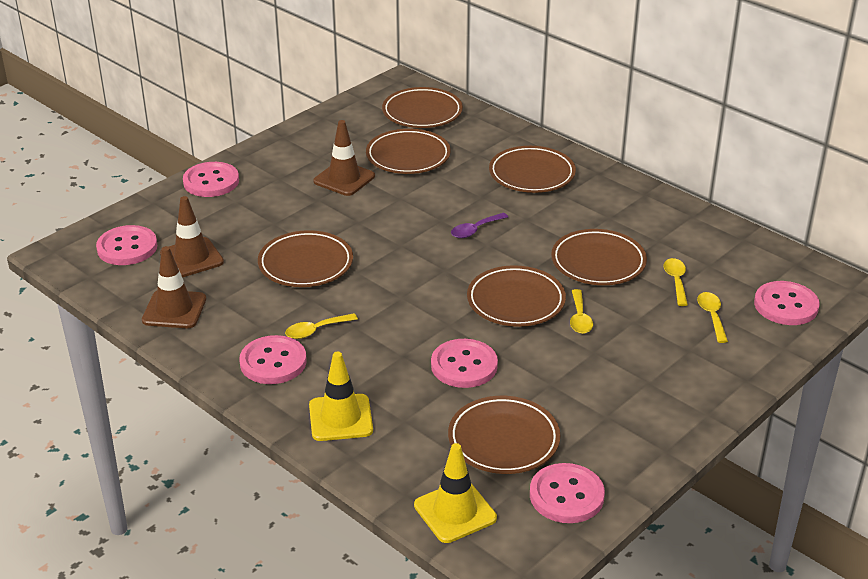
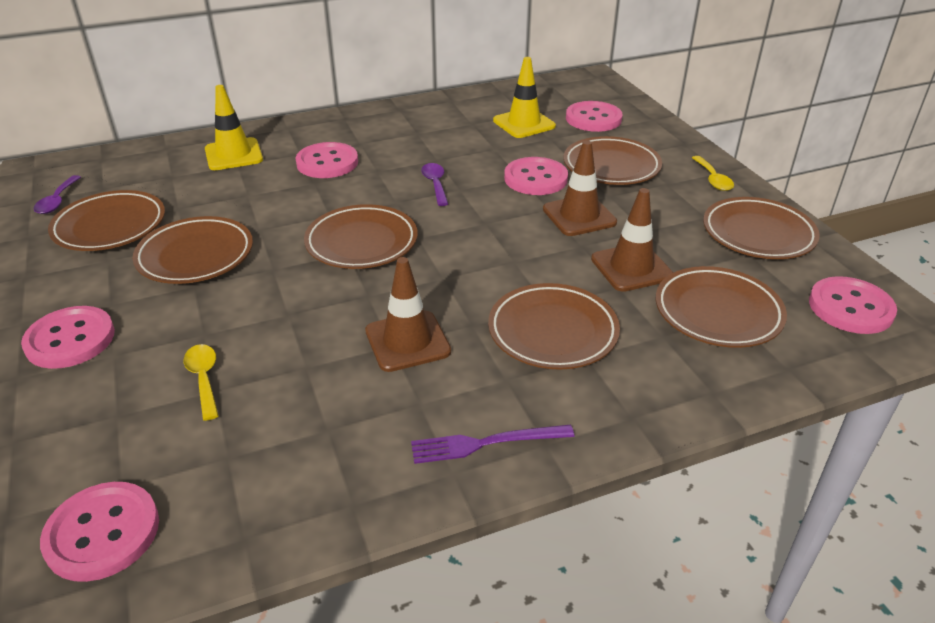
purple fork: 0 -> 1
purple spoon: 1 -> 2
yellow spoon: 4 -> 2

